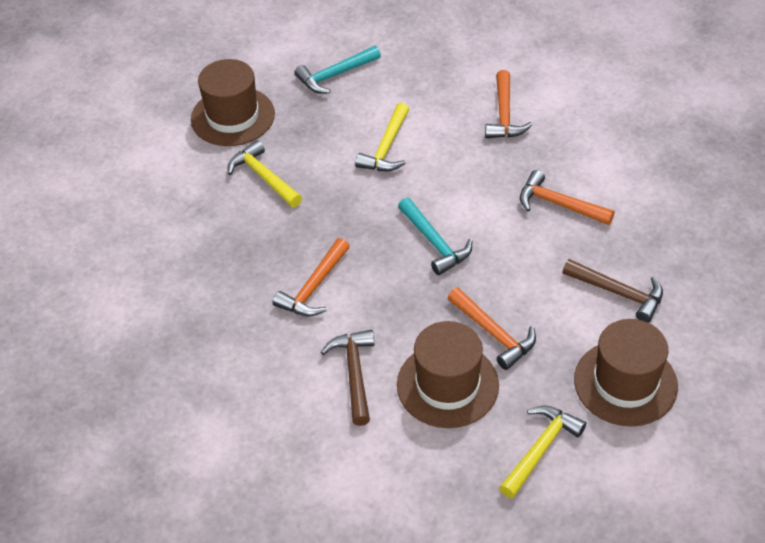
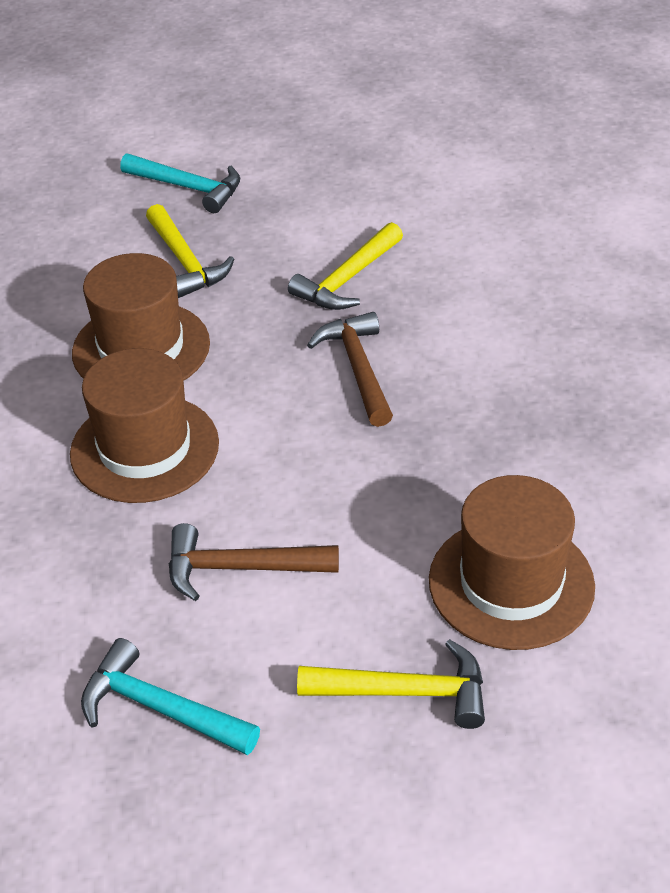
orange hammer: 4 -> 0

